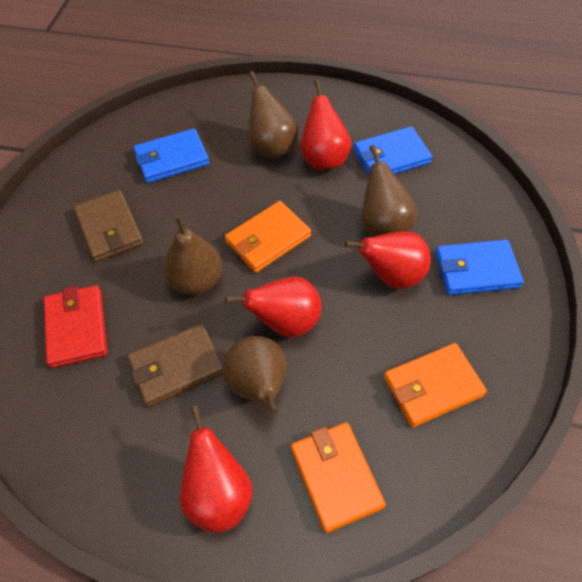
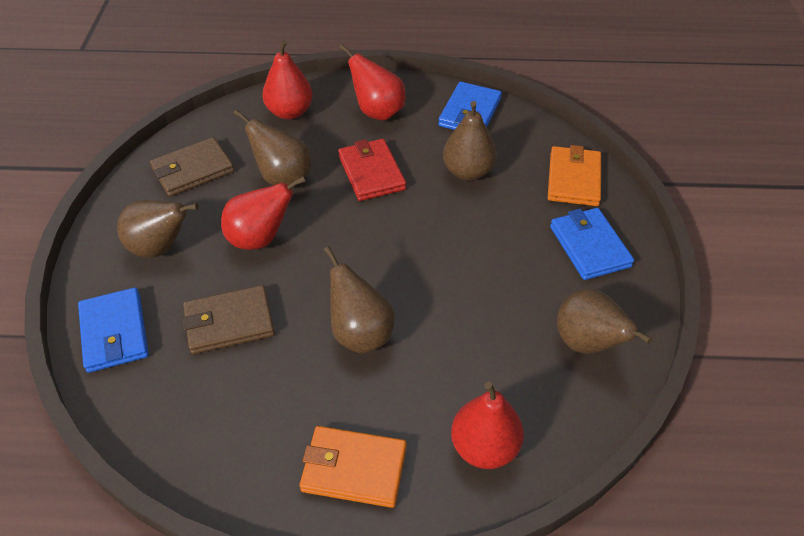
brown pear: 4 -> 5
orange wallet: 3 -> 2

